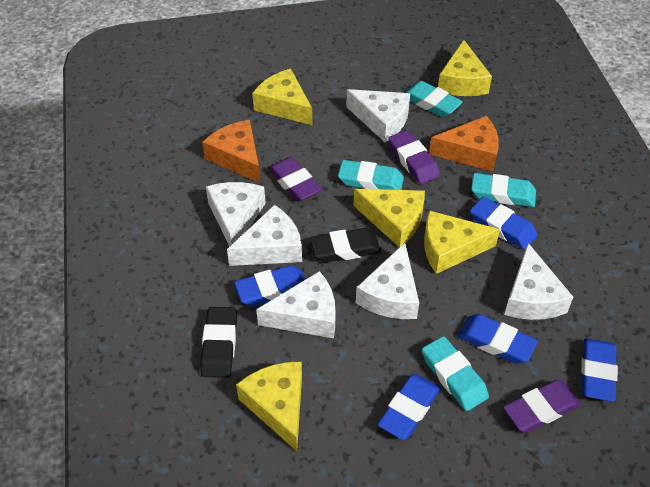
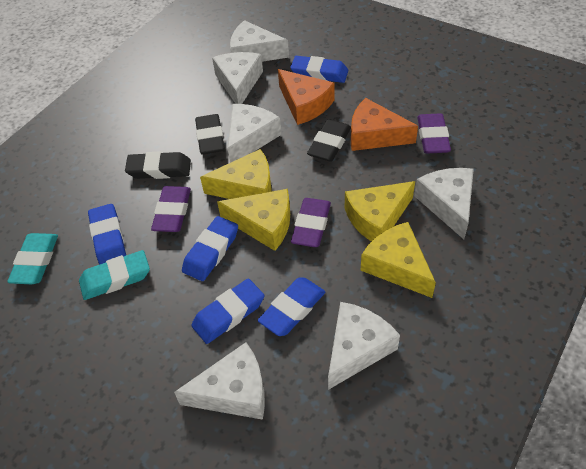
black eraser: 2 -> 3
turquoise eraser: 4 -> 2
yellow cheese: 5 -> 4

